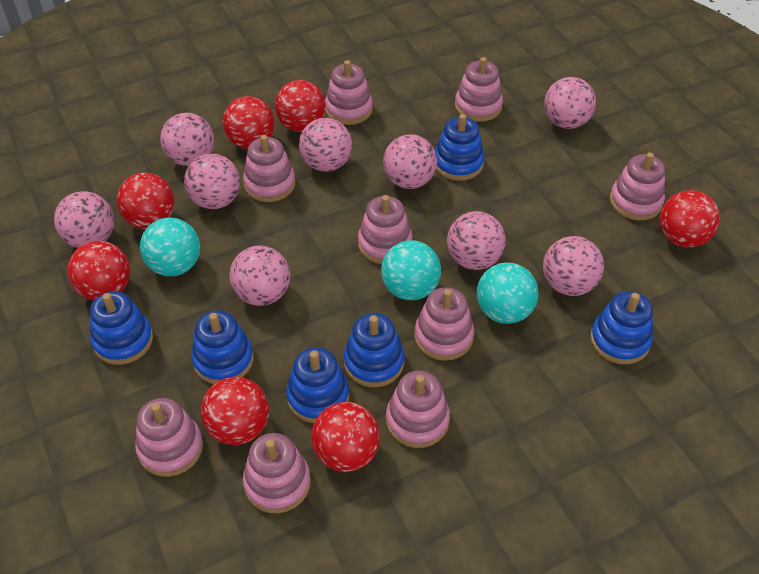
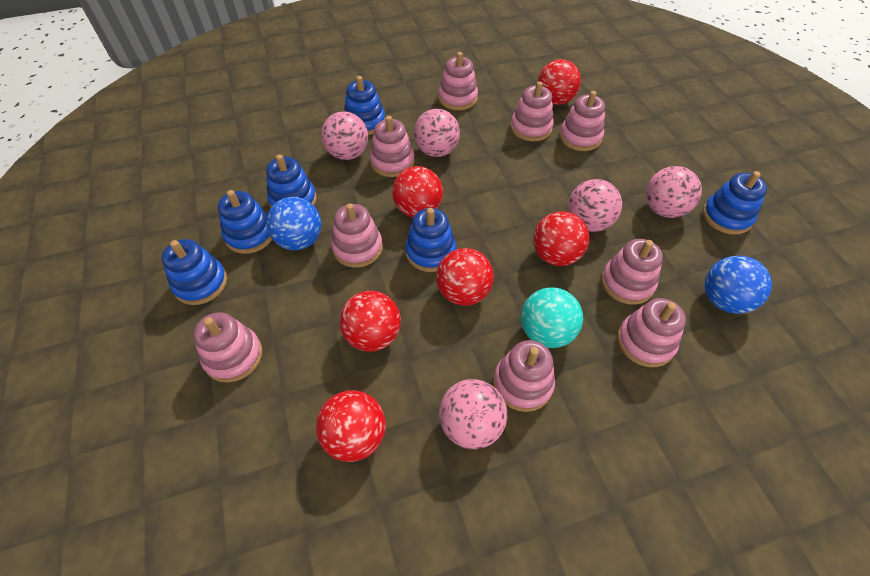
blue ball: 0 -> 2
pink ball: 9 -> 5
red ball: 7 -> 6
turquoise ball: 3 -> 1

